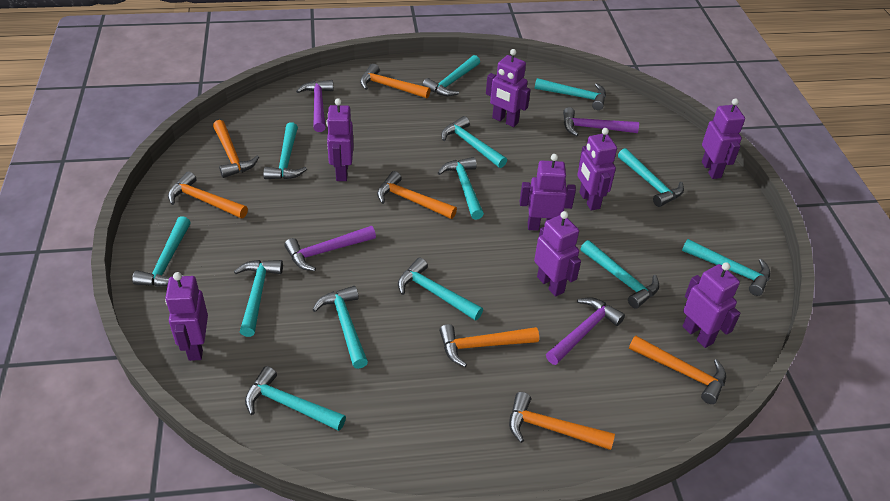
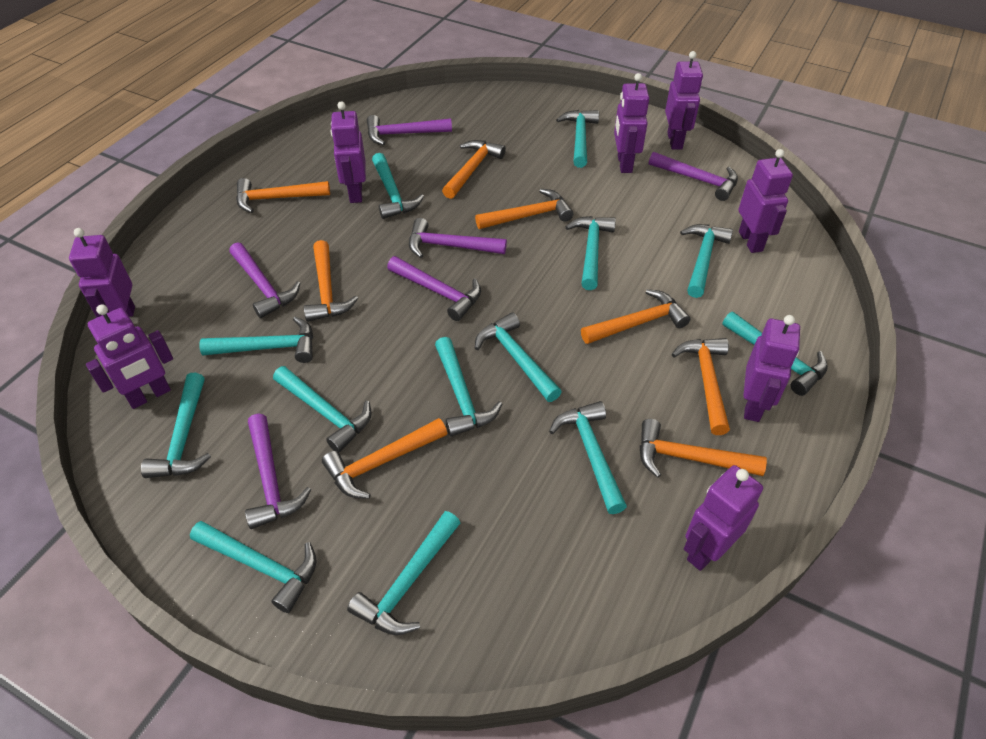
orange hammer: 7 -> 8
purple hammer: 4 -> 6

